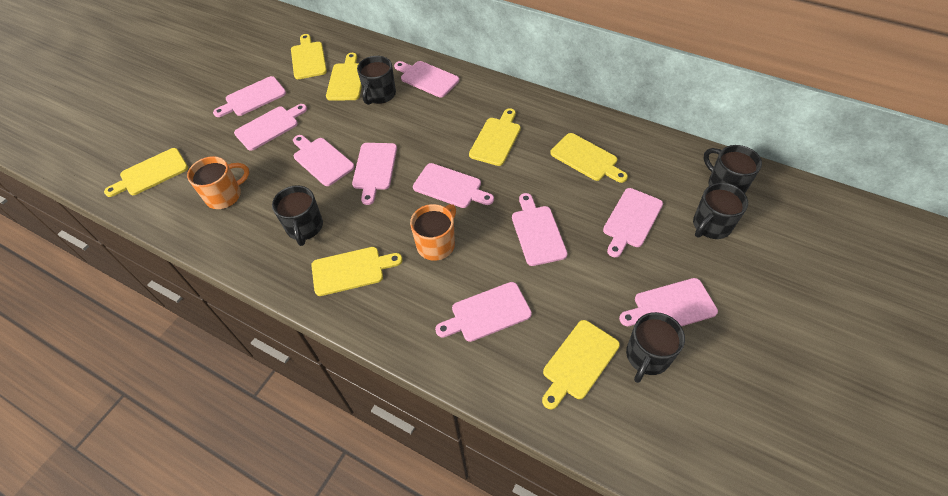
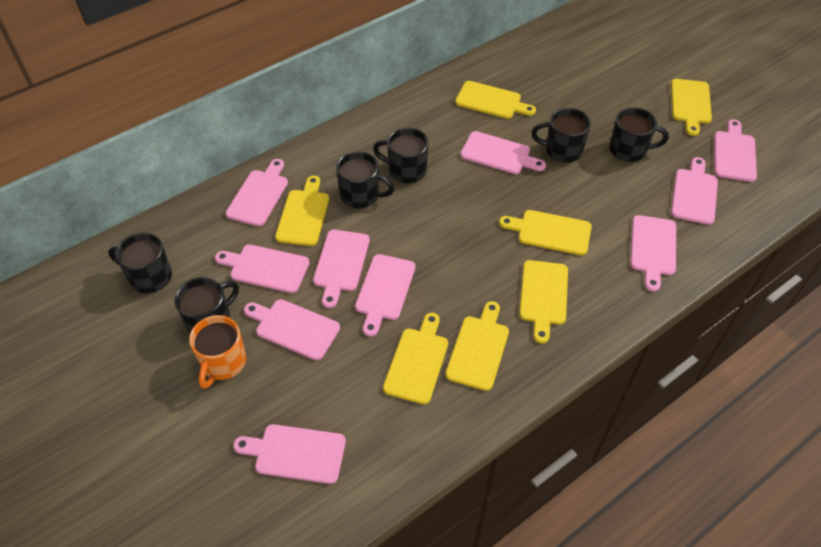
black mug: 5 -> 6
orange mug: 2 -> 1

